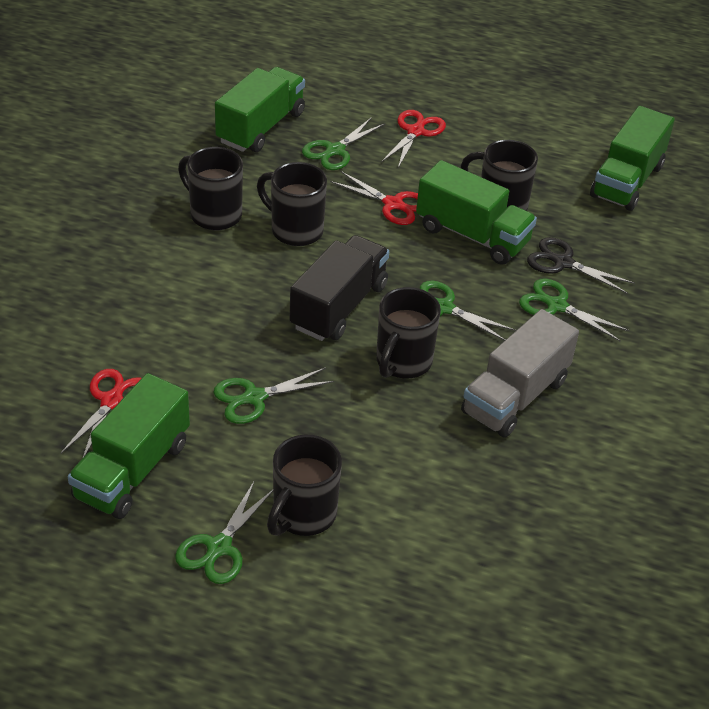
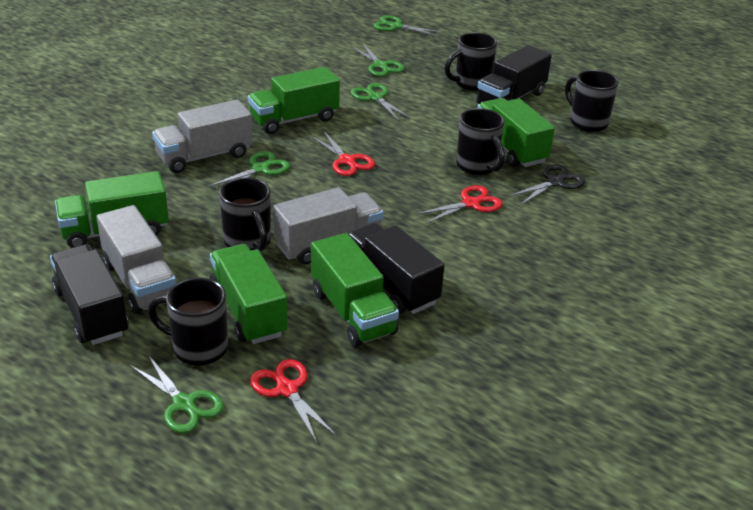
black truck: 1 -> 3
green truck: 4 -> 5
grey truck: 1 -> 3

